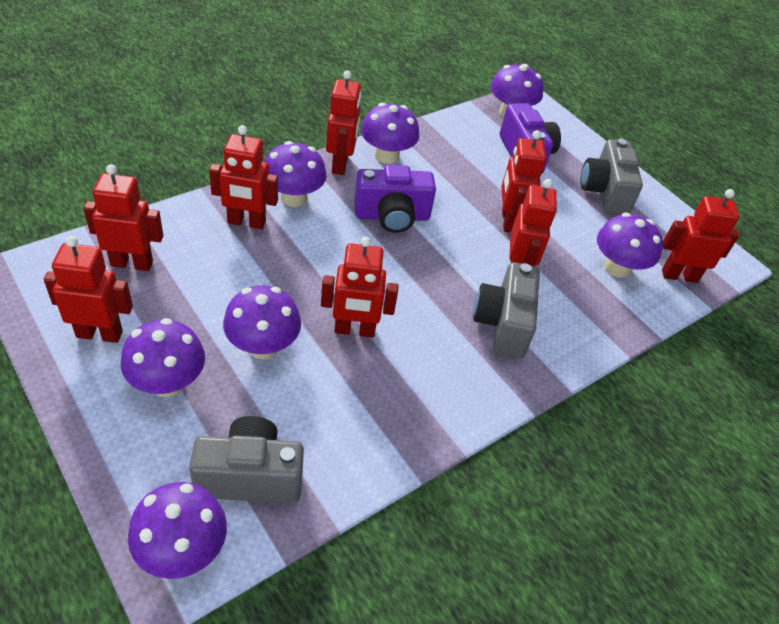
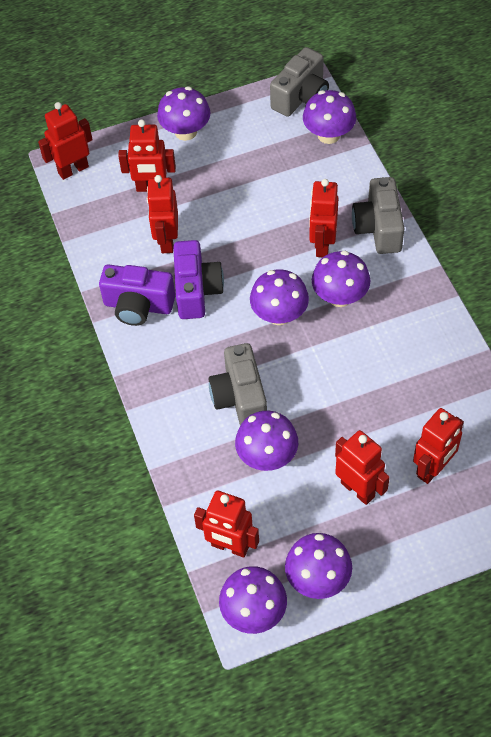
red robot: 8 -> 7

